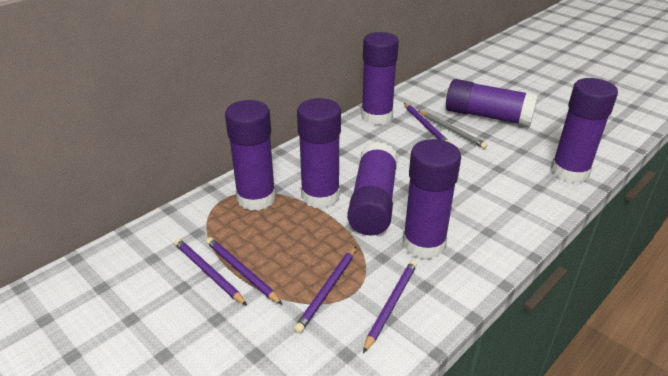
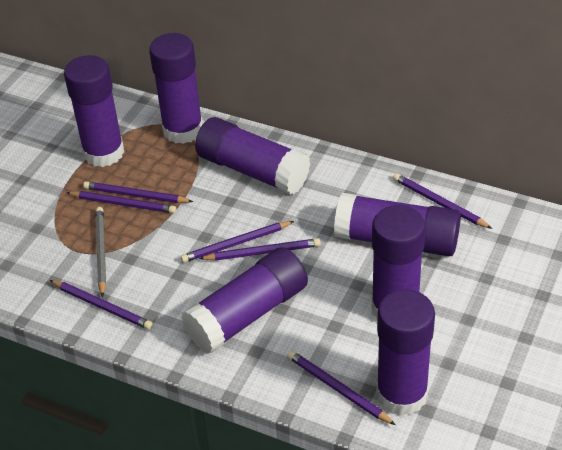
purple pencil: 5 -> 7

